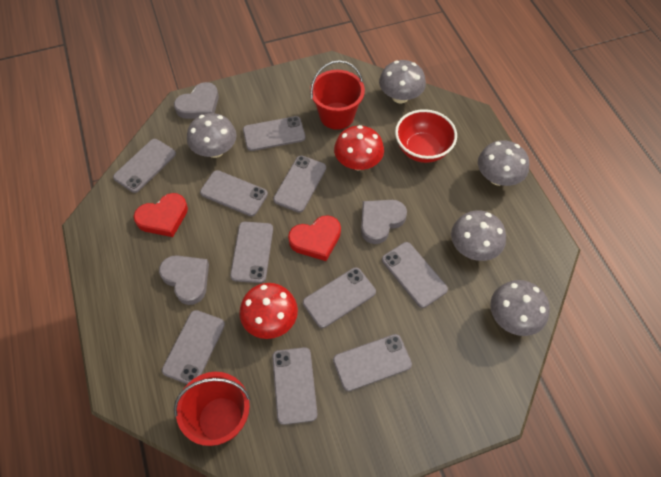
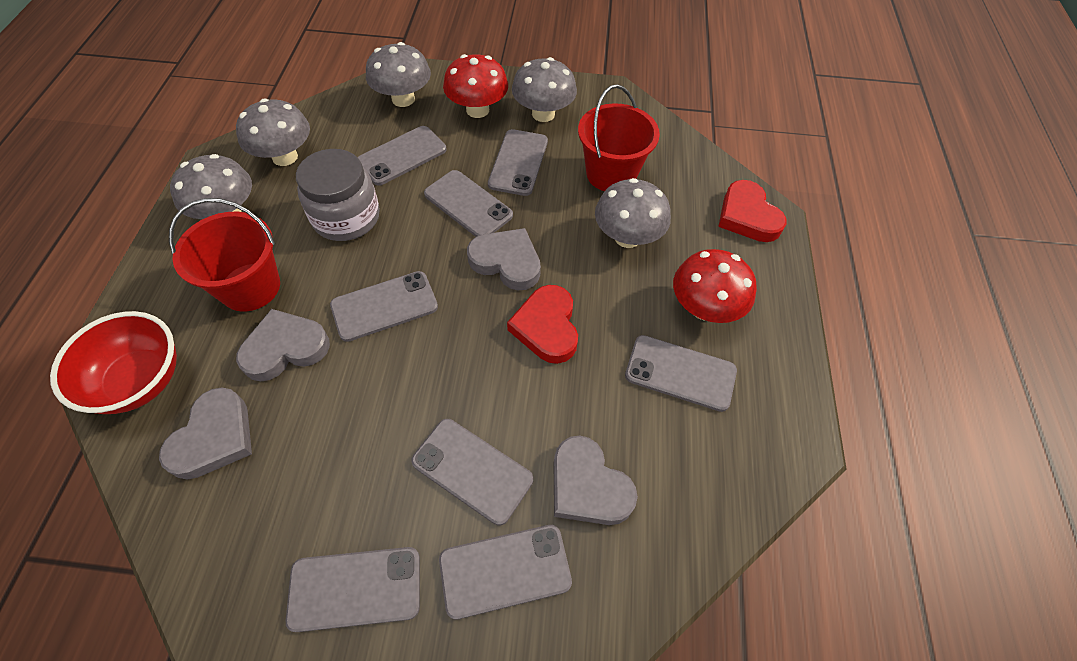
grey heart: 3 -> 4
grey jar: 0 -> 1
grey phone: 10 -> 8

